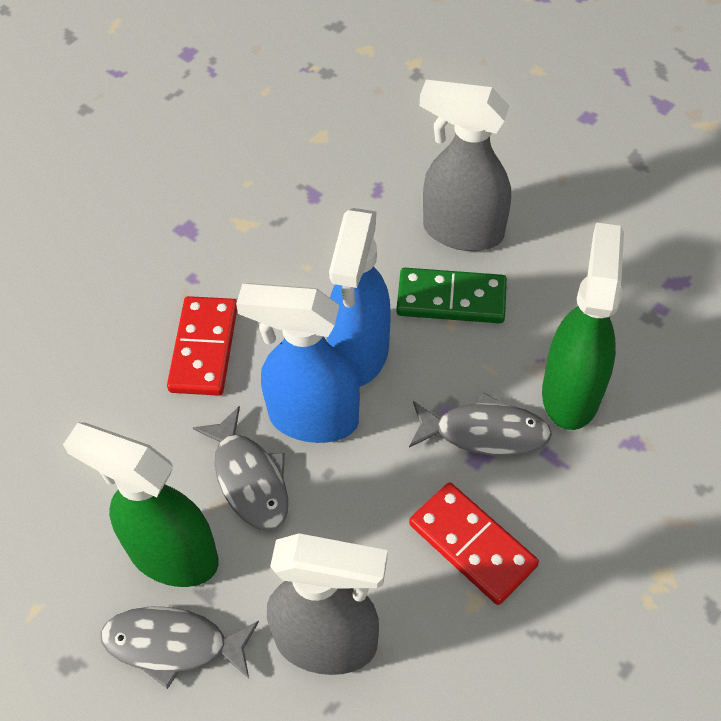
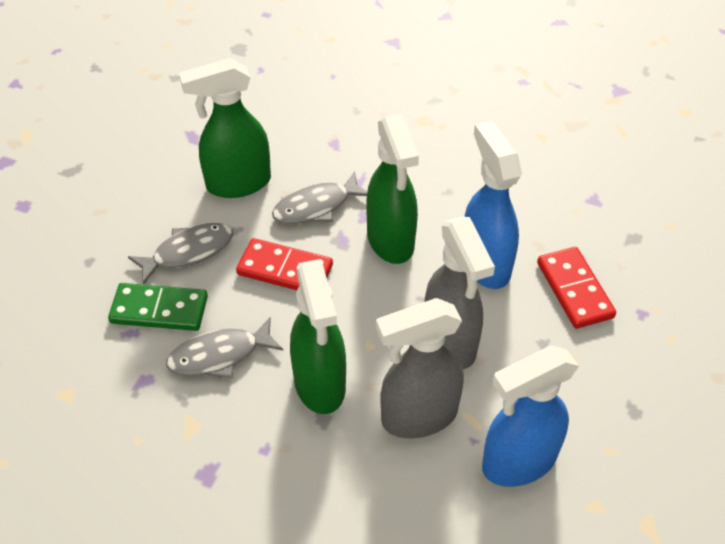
green spray bottle: 2 -> 3

